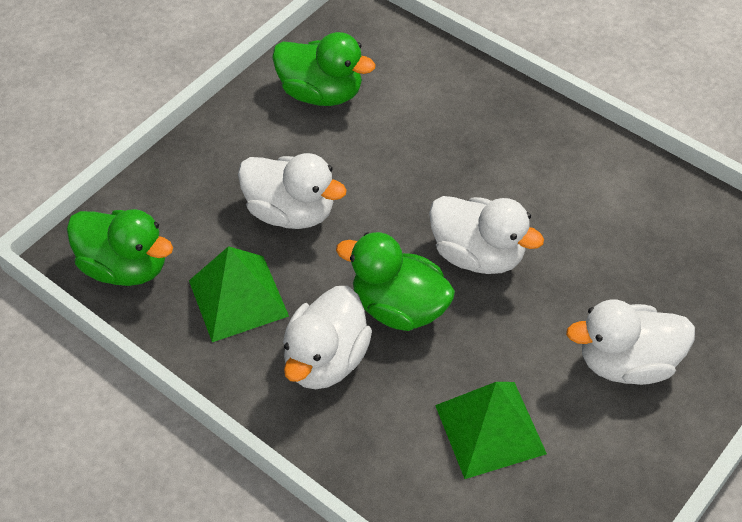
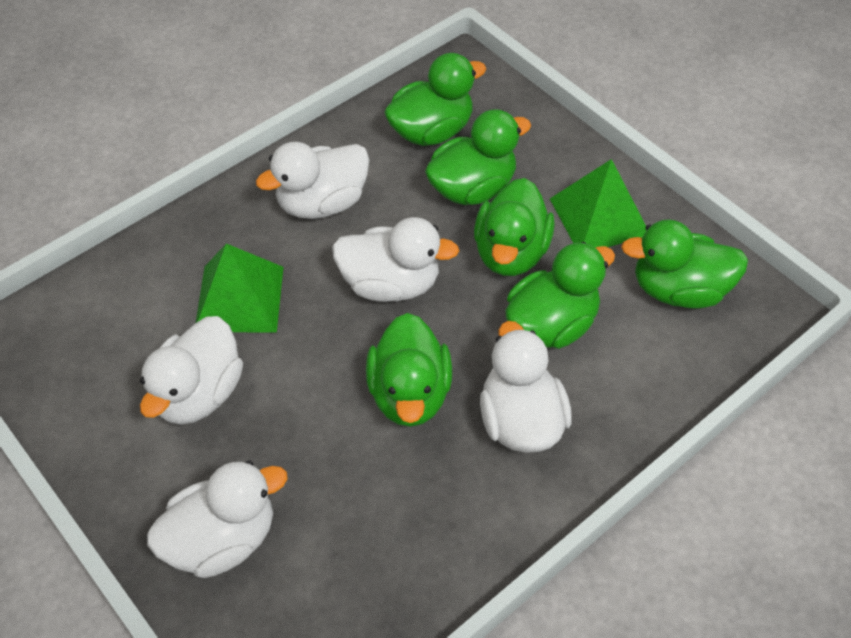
green duck: 3 -> 6
white duck: 4 -> 5

